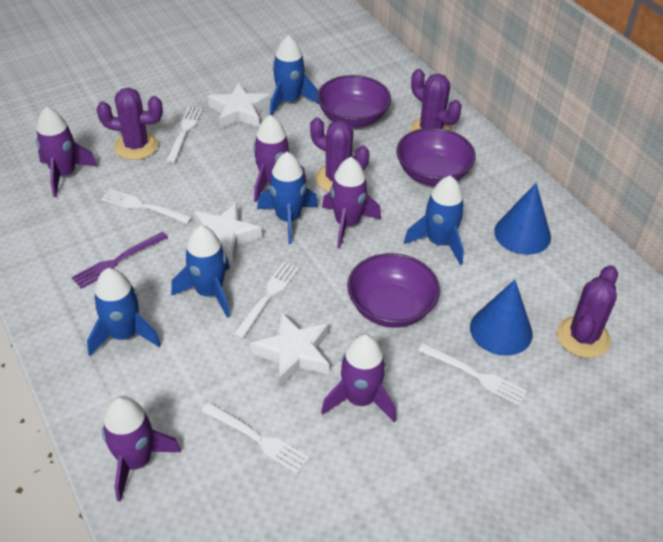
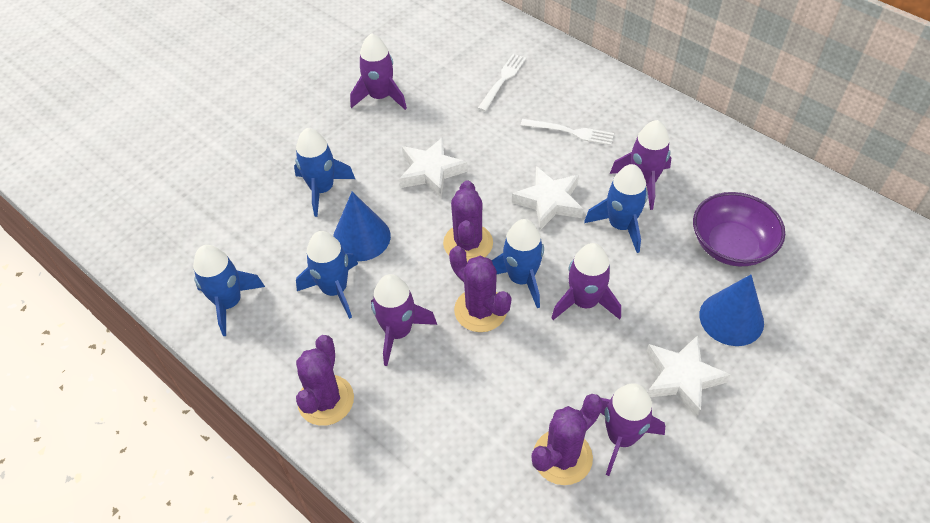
purple bowl: 3 -> 1
purple fork: 1 -> 0
white fork: 5 -> 2

